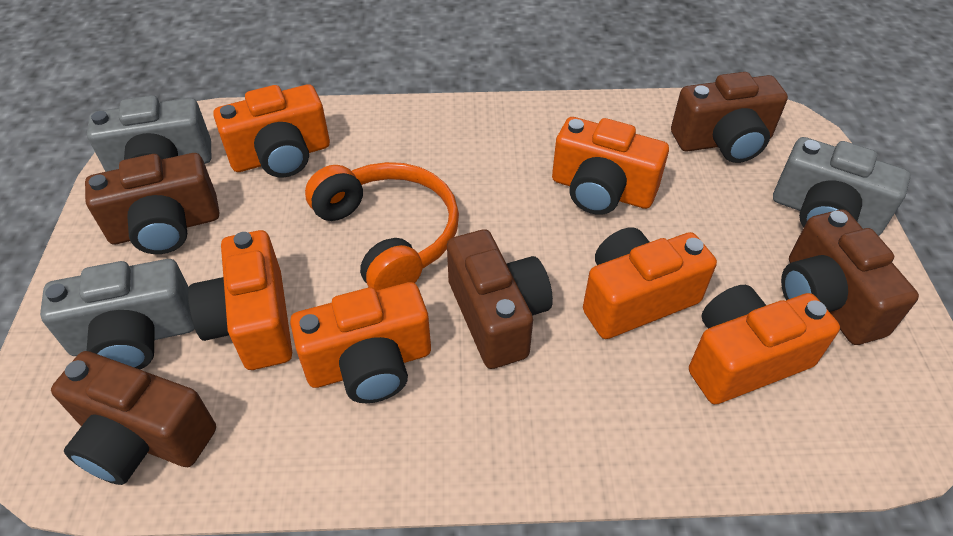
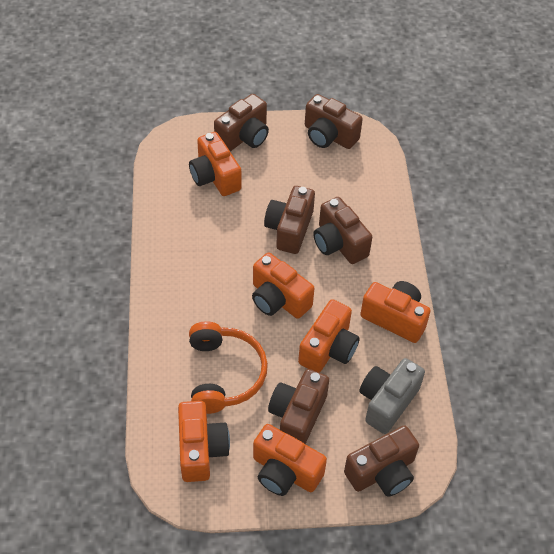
brown camera: 5 -> 6
grey camera: 3 -> 1

